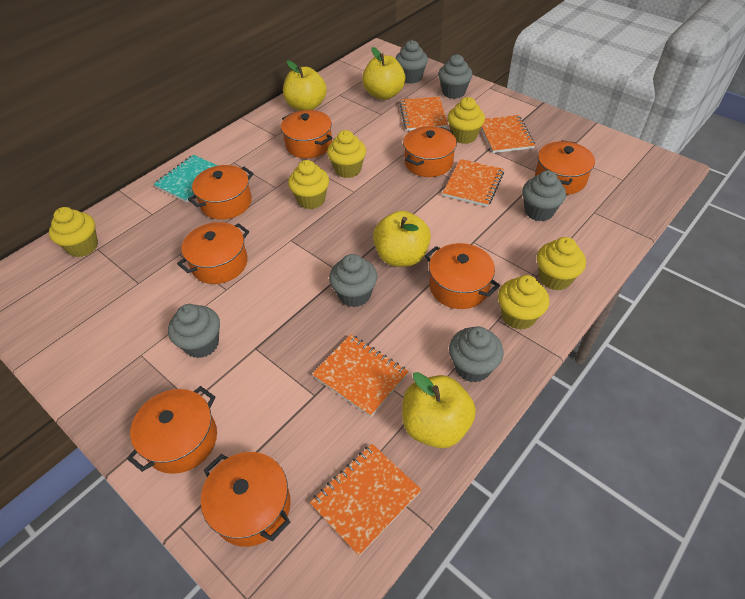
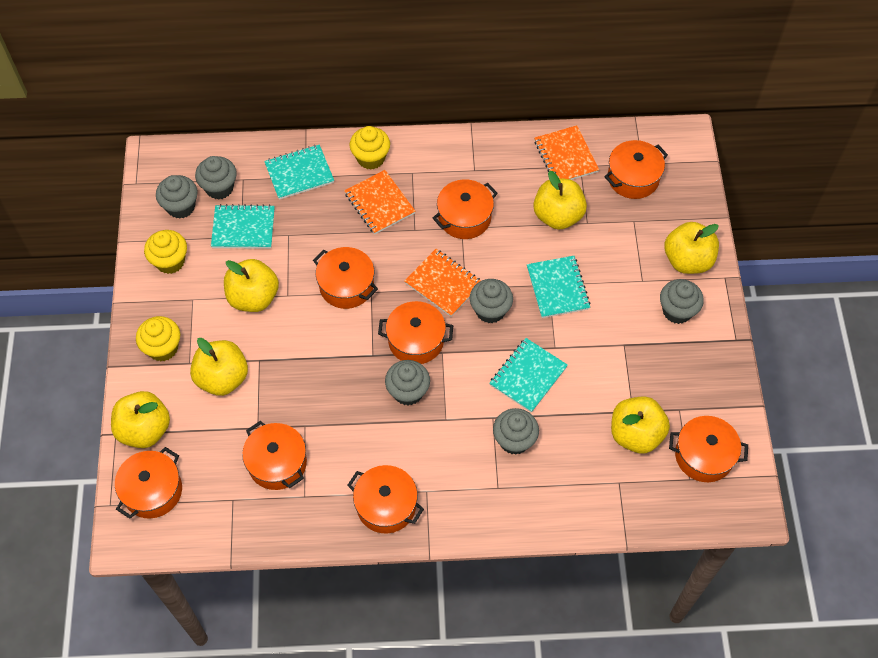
orange notebook: 5 -> 3
turquoise notebook: 1 -> 4
yellow apple: 4 -> 6
yellow cupcake: 6 -> 3

